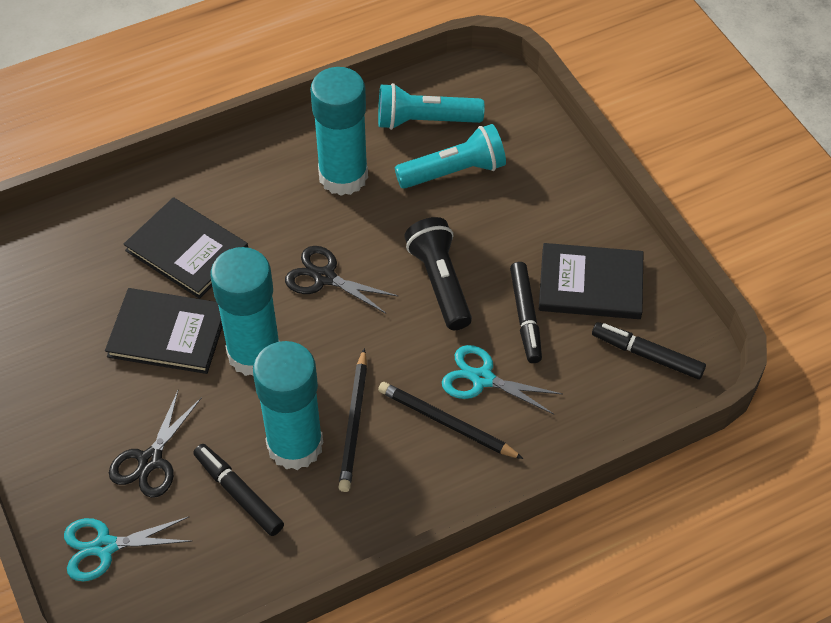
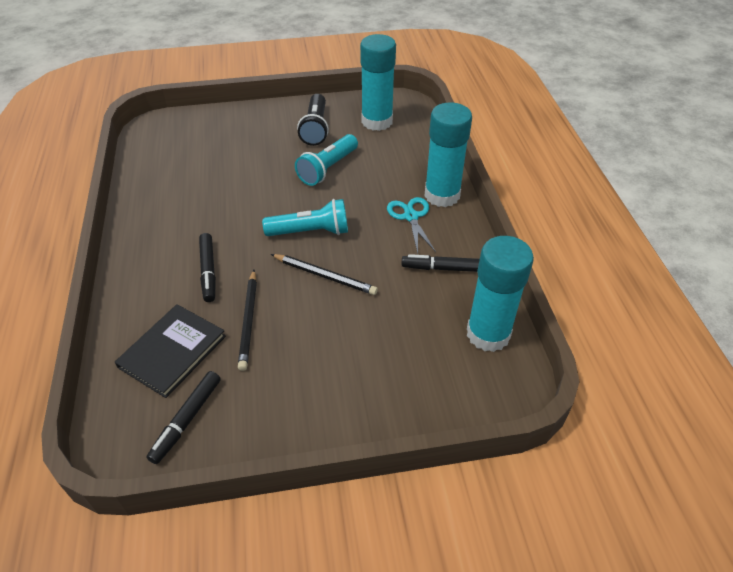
black book: 3 -> 1
black scissors: 2 -> 0
turquoise scissors: 2 -> 1

